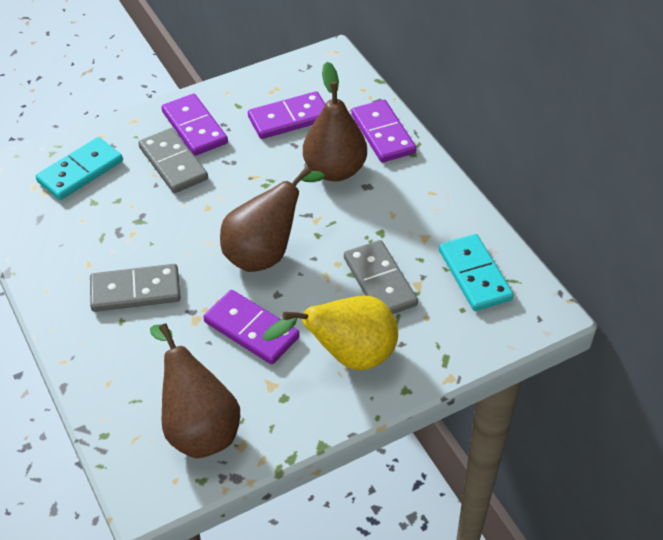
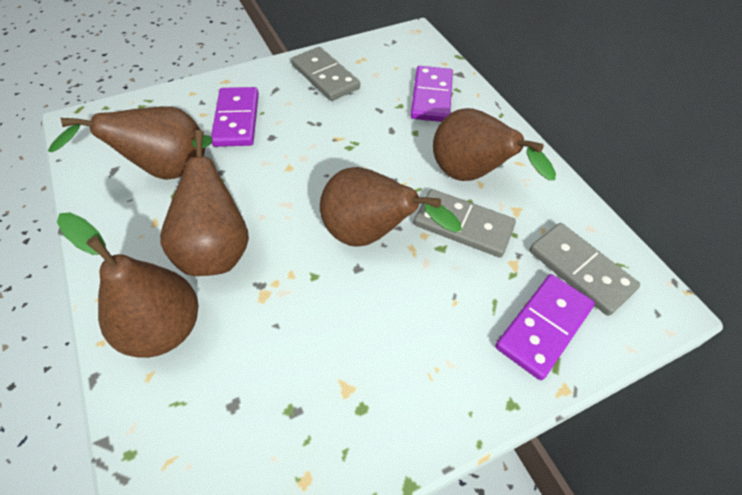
brown pear: 3 -> 5
purple domino: 4 -> 3
turquoise domino: 2 -> 0
yellow pear: 1 -> 0

